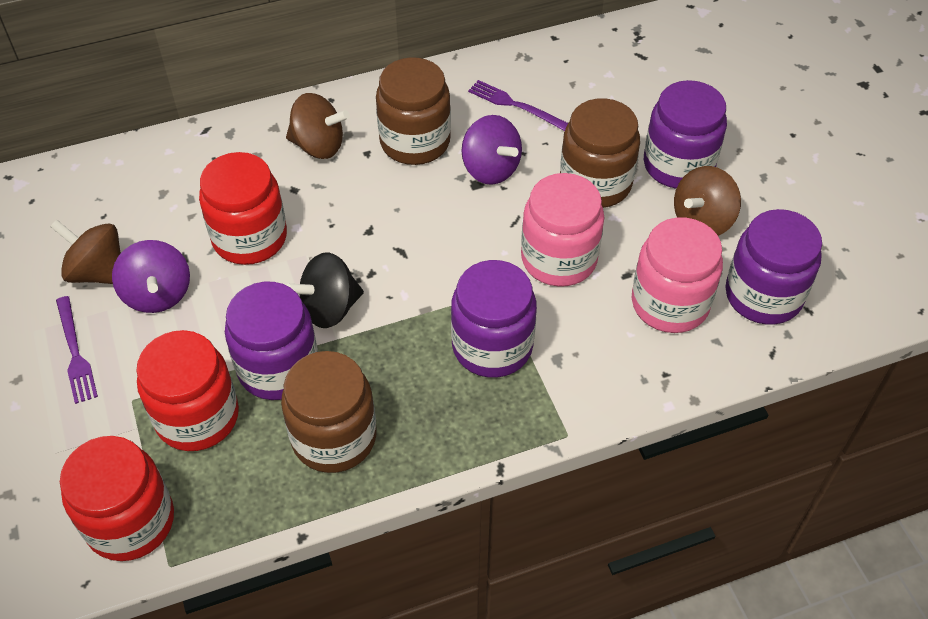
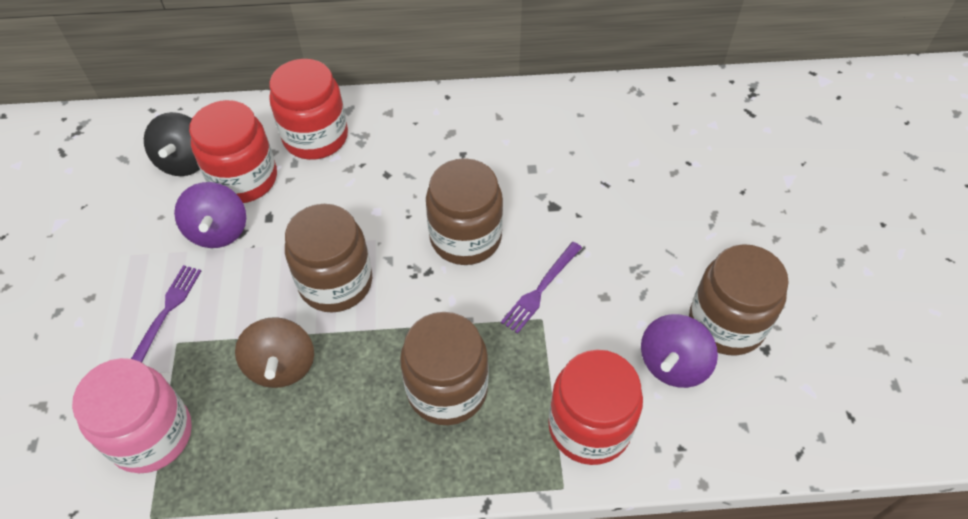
brown jar: 3 -> 4
brown spinning top: 3 -> 1
pink jar: 2 -> 1
purple jar: 4 -> 0

